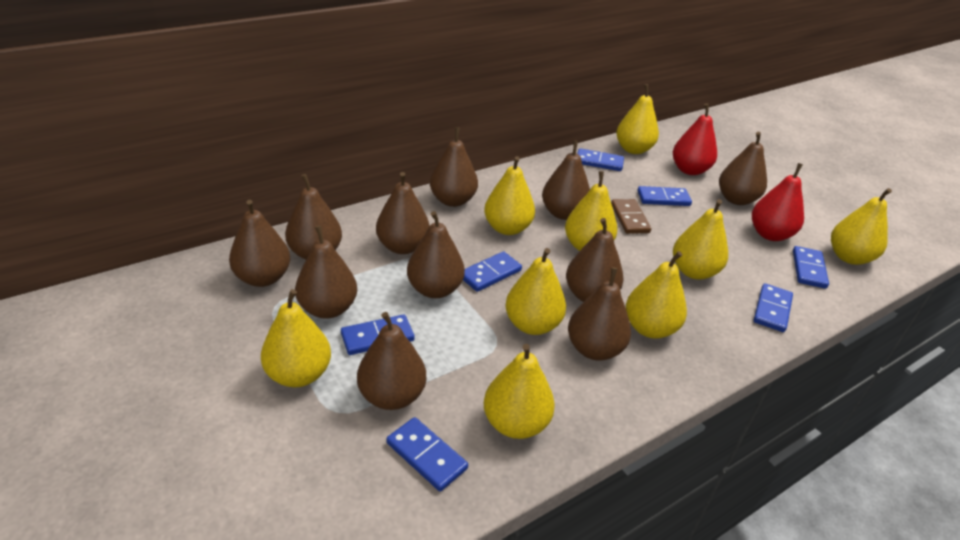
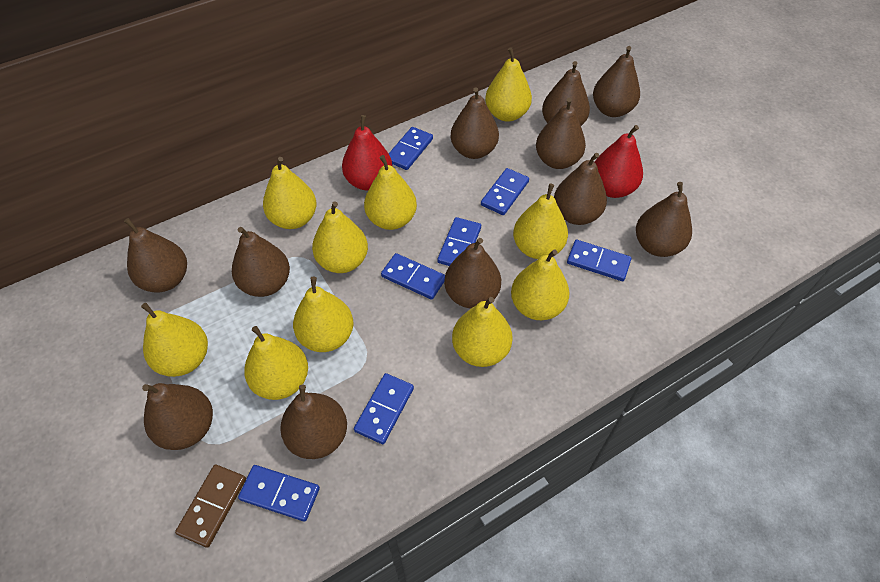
yellow pear: 9 -> 10

